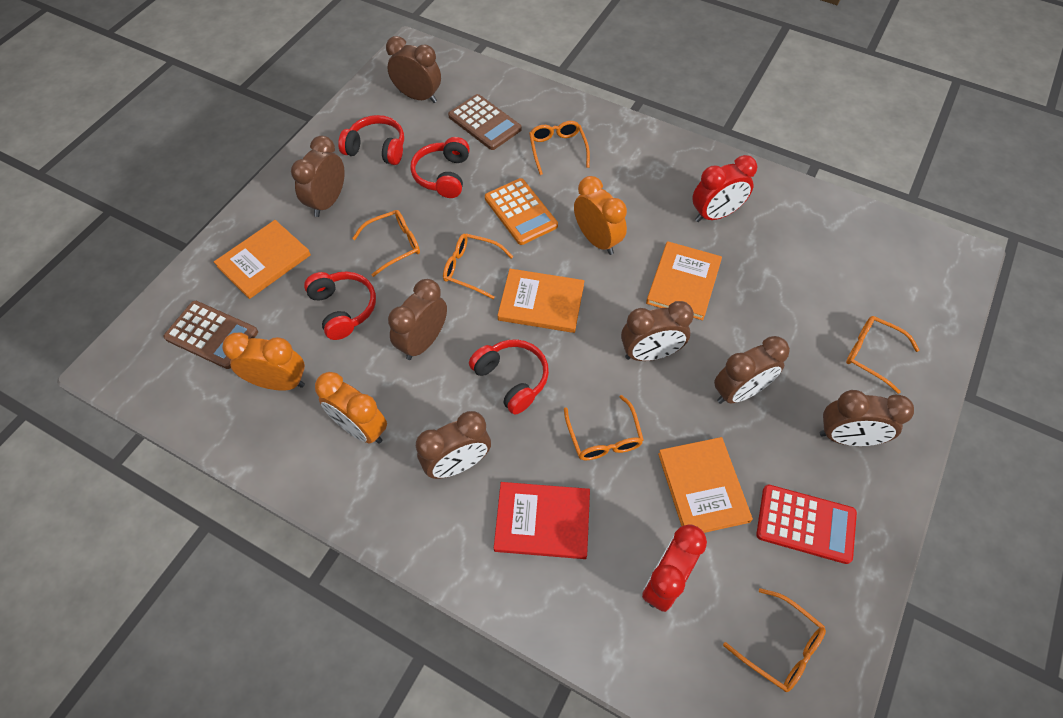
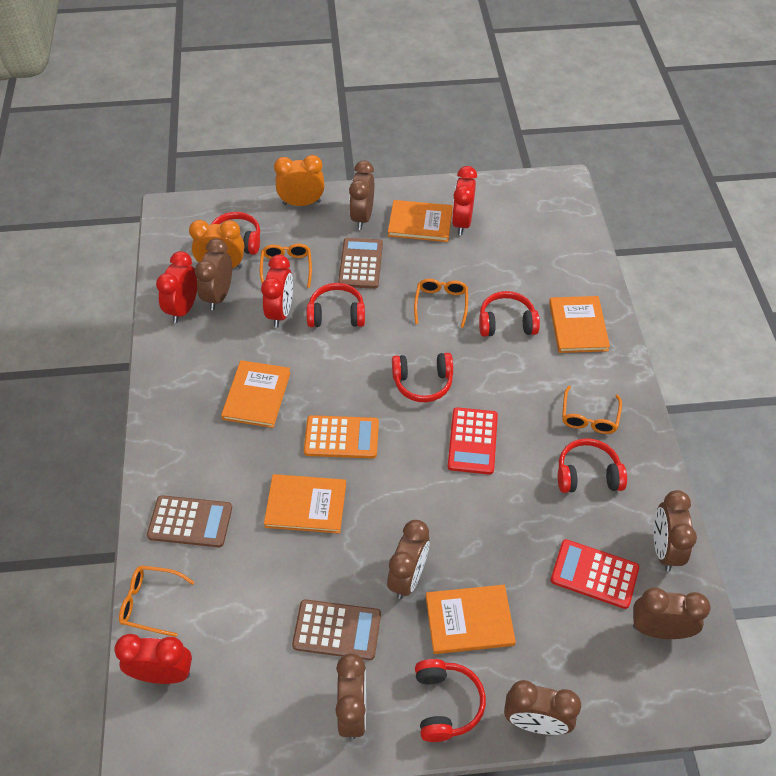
brown calculator: 2 -> 3
orange book: 4 -> 5
orange clock: 3 -> 2
orange glasses: 6 -> 4
red book: 1 -> 0
red calculator: 1 -> 2
red clock: 2 -> 4
red headphones: 4 -> 6

